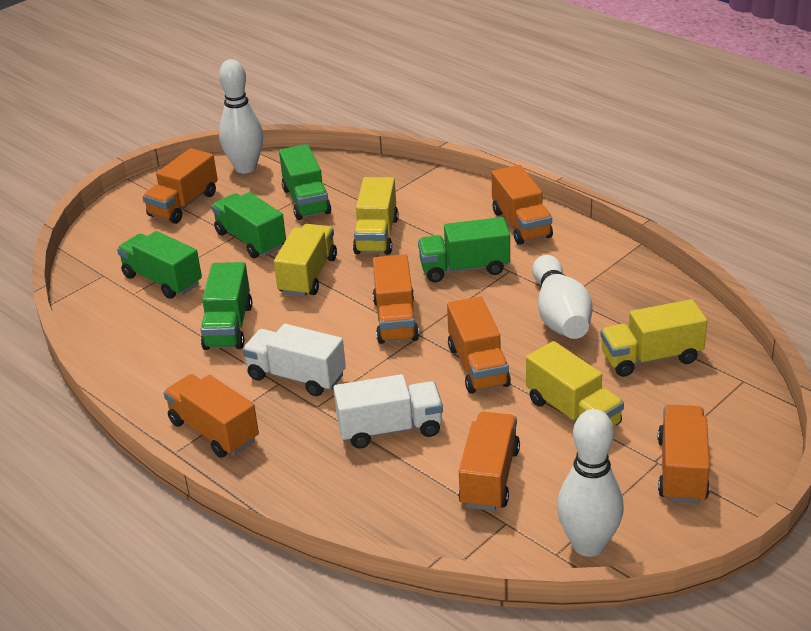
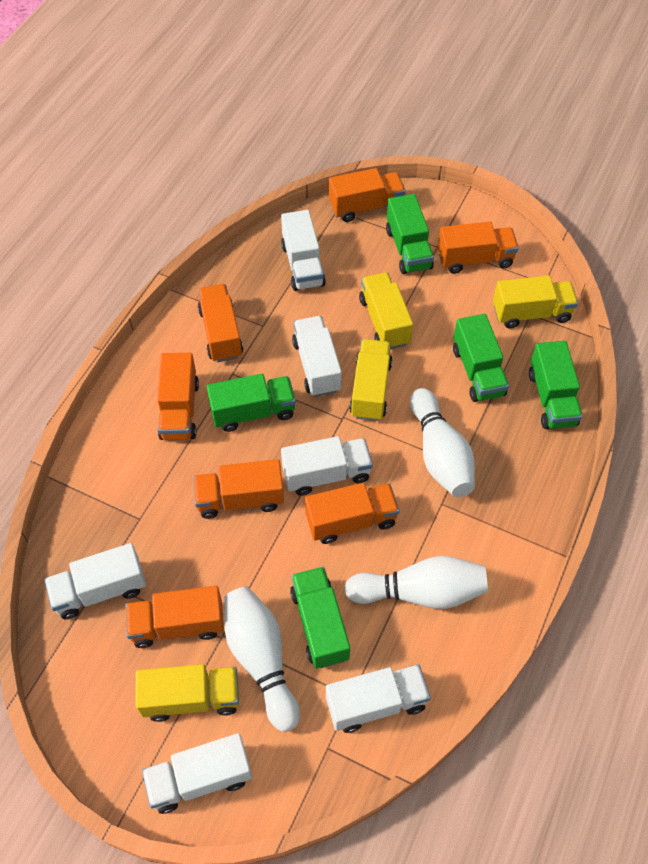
white truck: 2 -> 6

